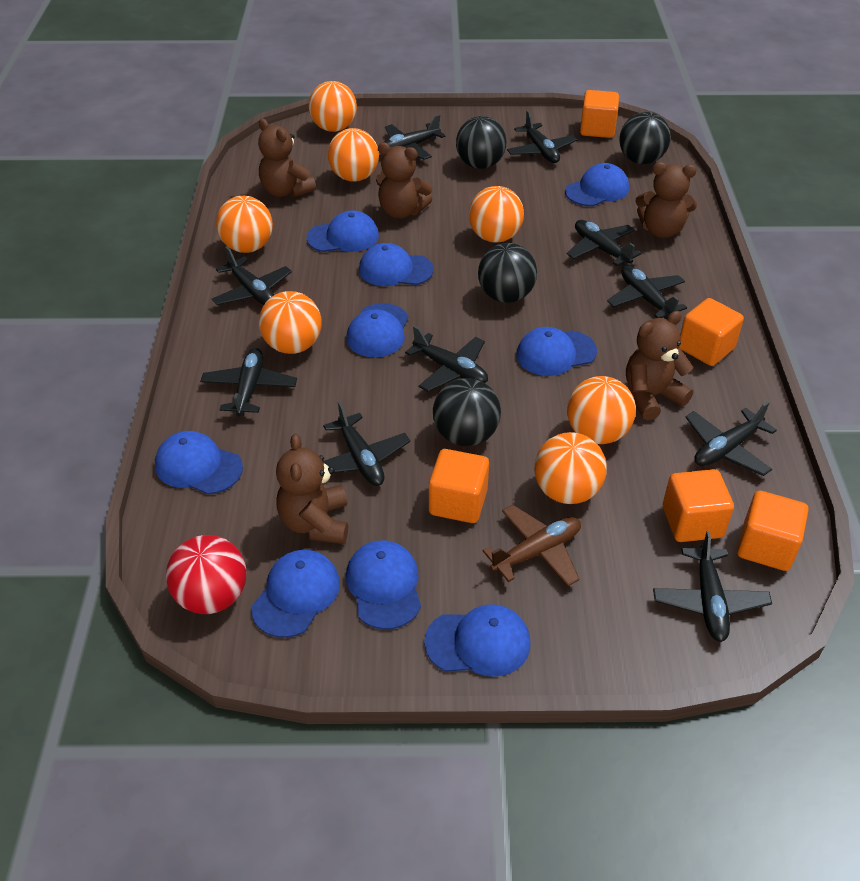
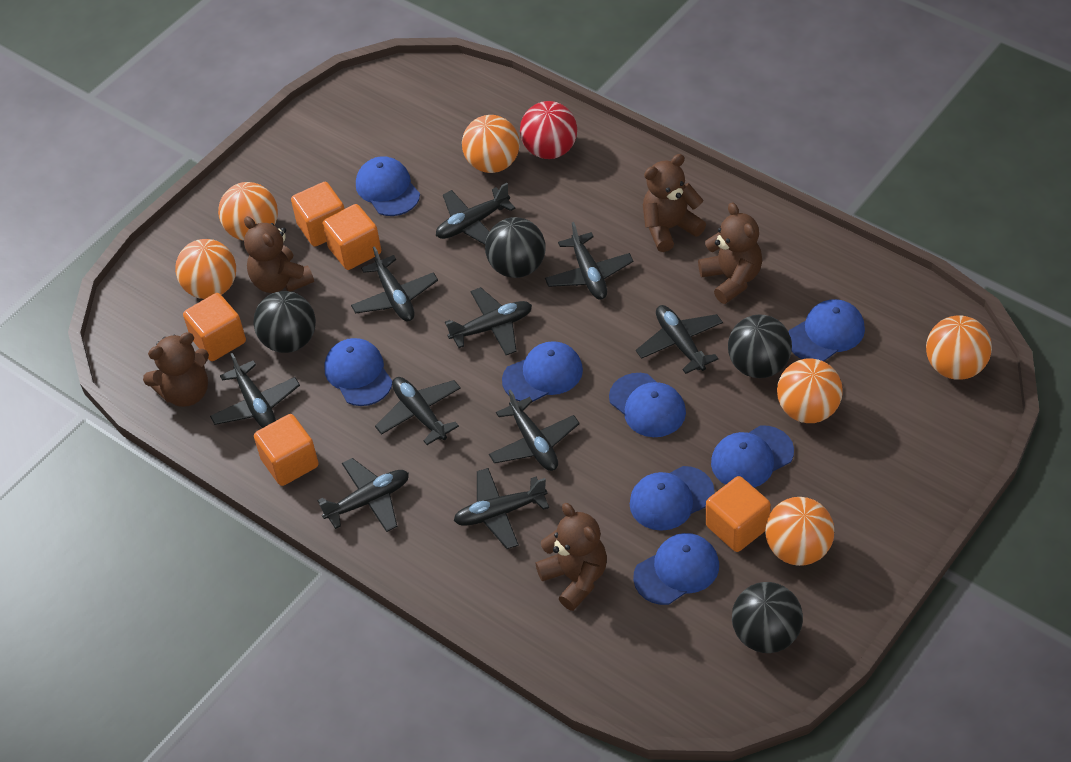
blue cap: 9 -> 8
brown plane: 1 -> 0
orange ball: 7 -> 6

